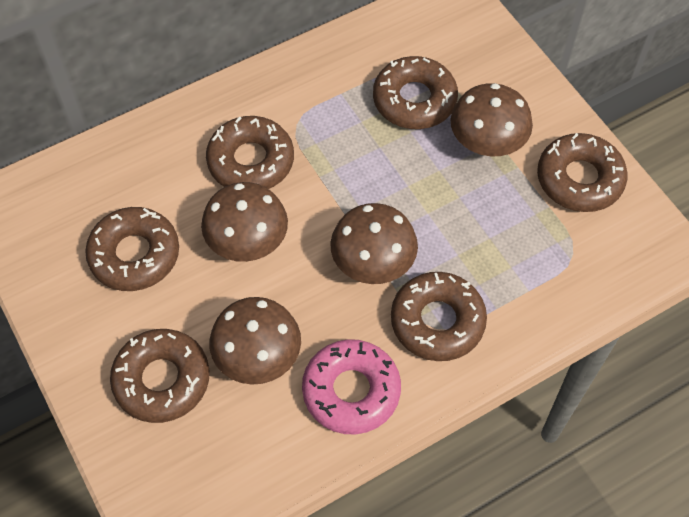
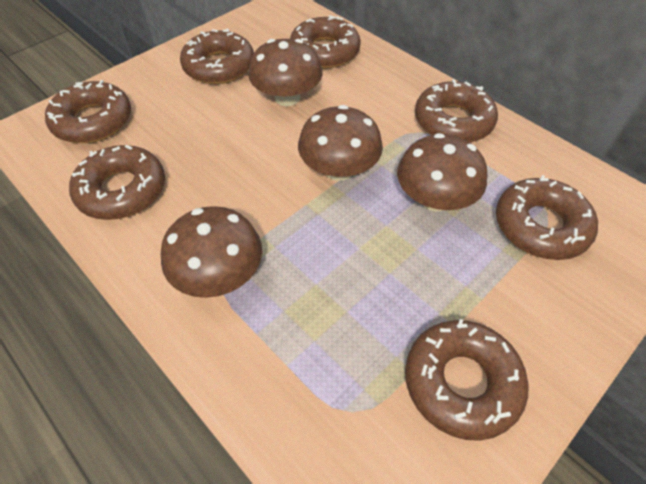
brown donut: 6 -> 7
pink donut: 1 -> 0

